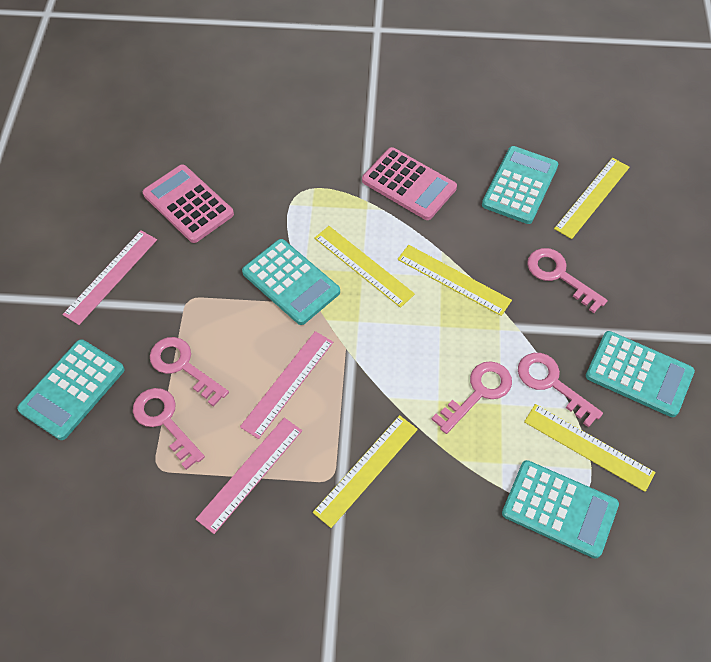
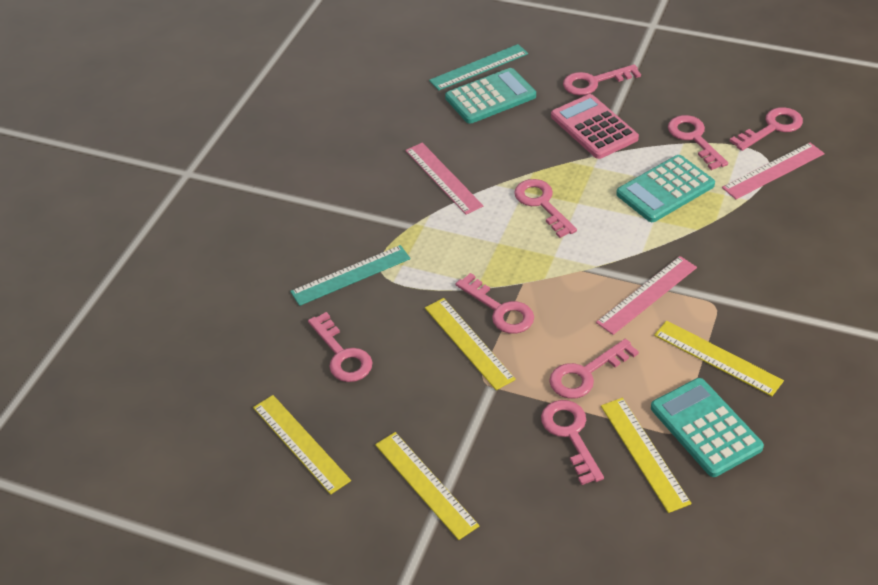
pink calculator: 2 -> 1
pink key: 5 -> 8
turquoise calculator: 5 -> 3
turquoise ruler: 0 -> 2

